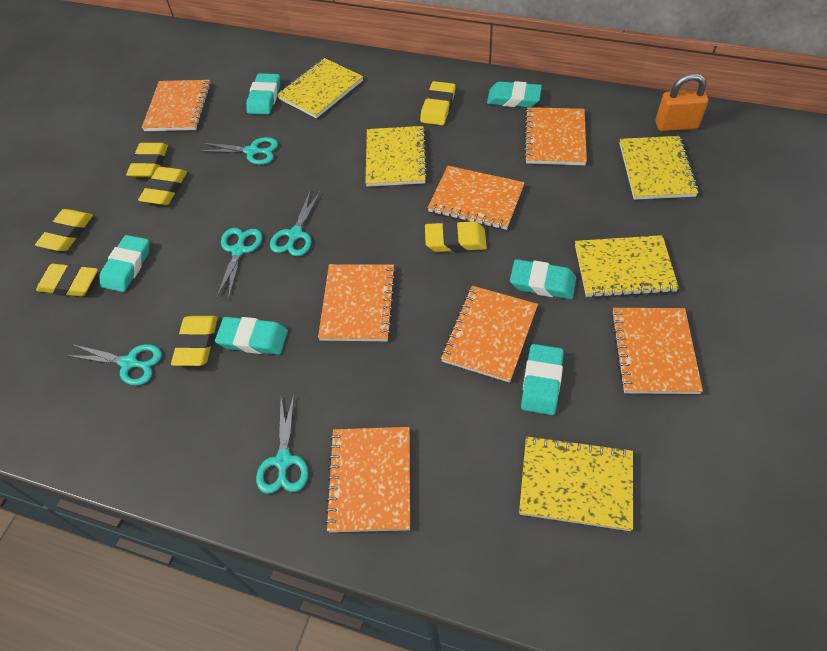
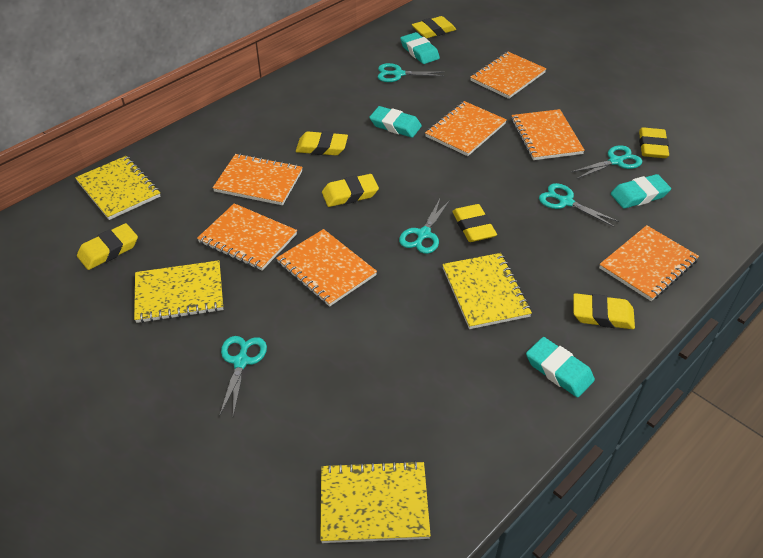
orange padlock: 1 -> 0
turquoise eraser: 6 -> 4
yellow notebook: 5 -> 4

